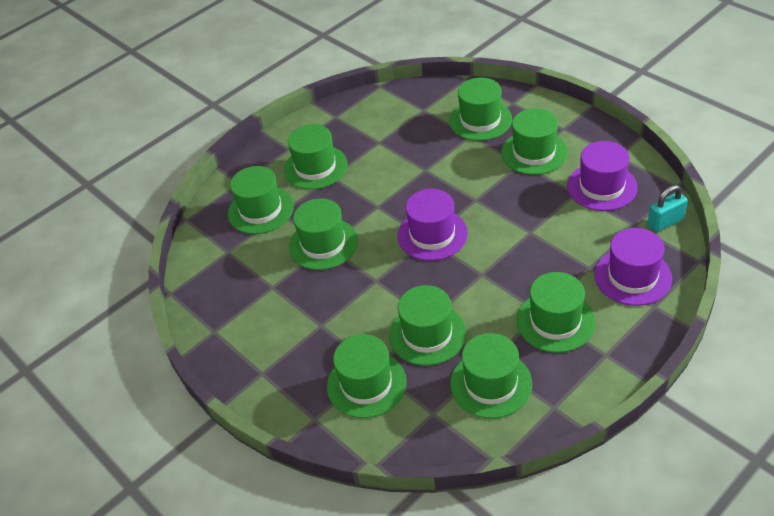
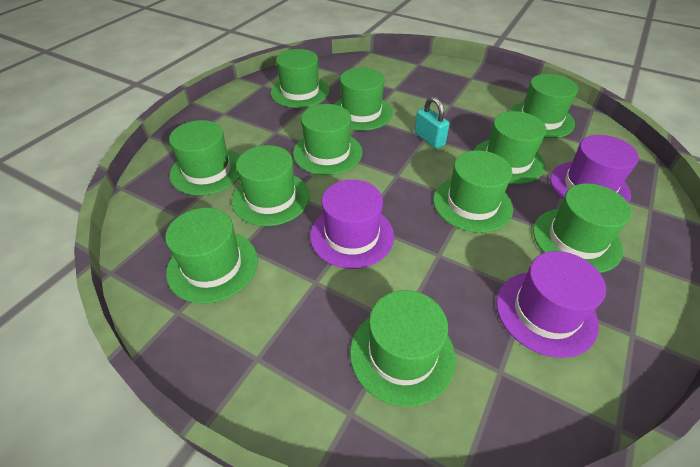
green hat: 9 -> 11

